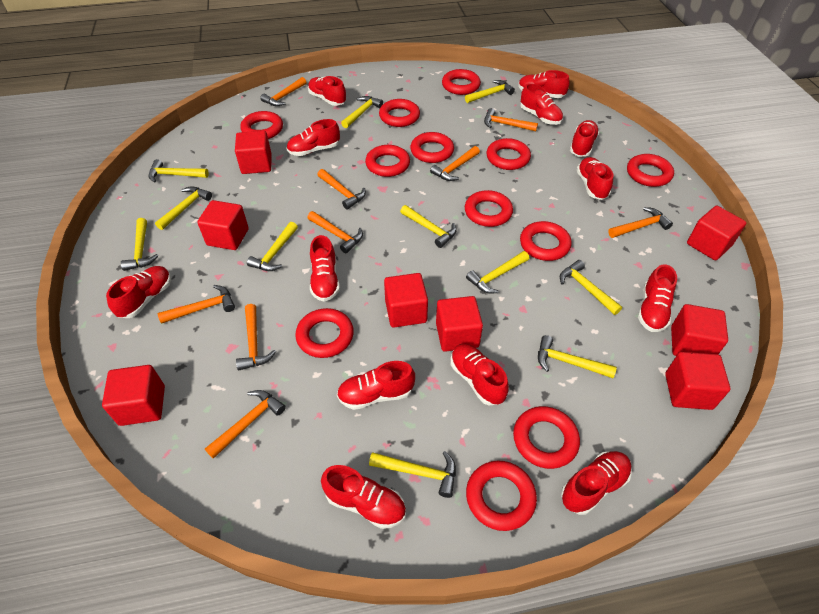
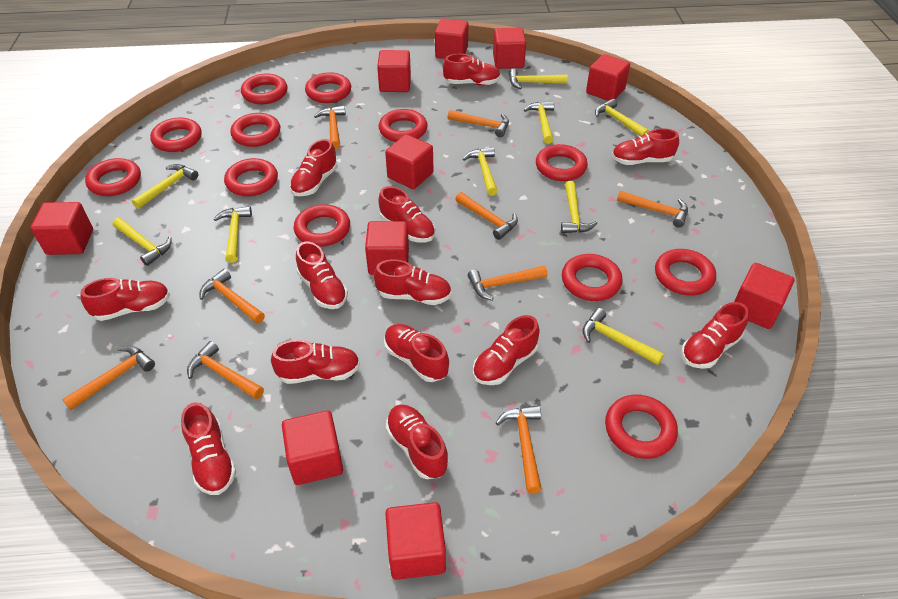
red cube: 8 -> 10
yellow hammer: 11 -> 9

